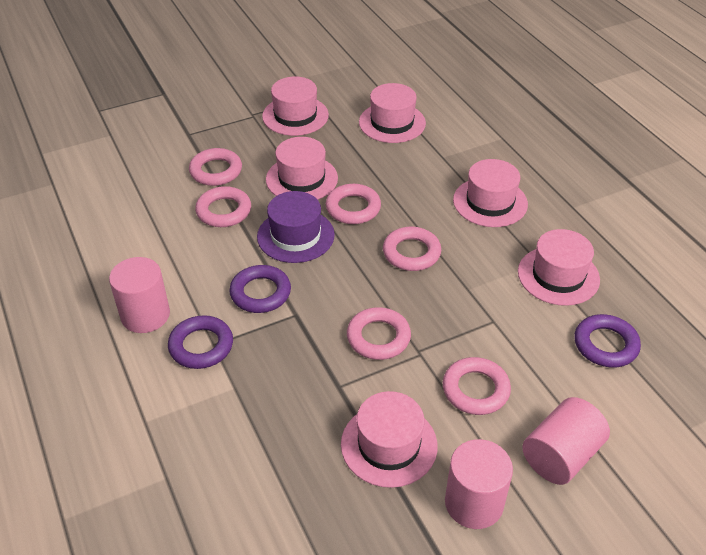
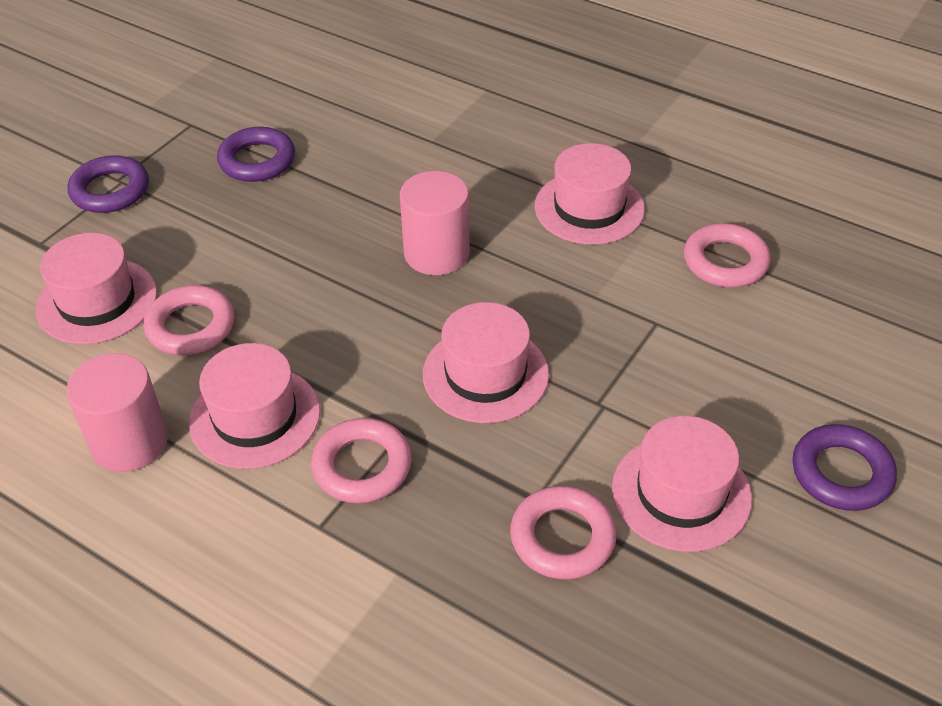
pink cylinder: 3 -> 2
pink hat: 6 -> 5
pink ring: 6 -> 4
purple hat: 1 -> 0

